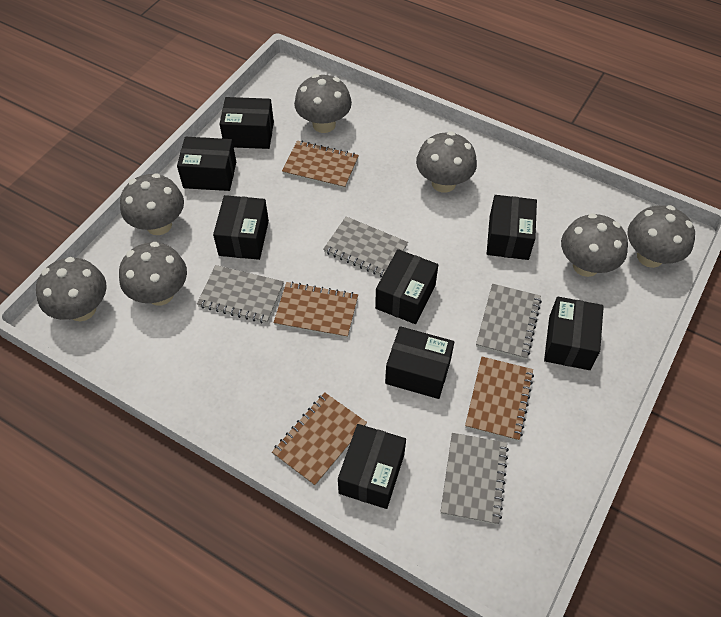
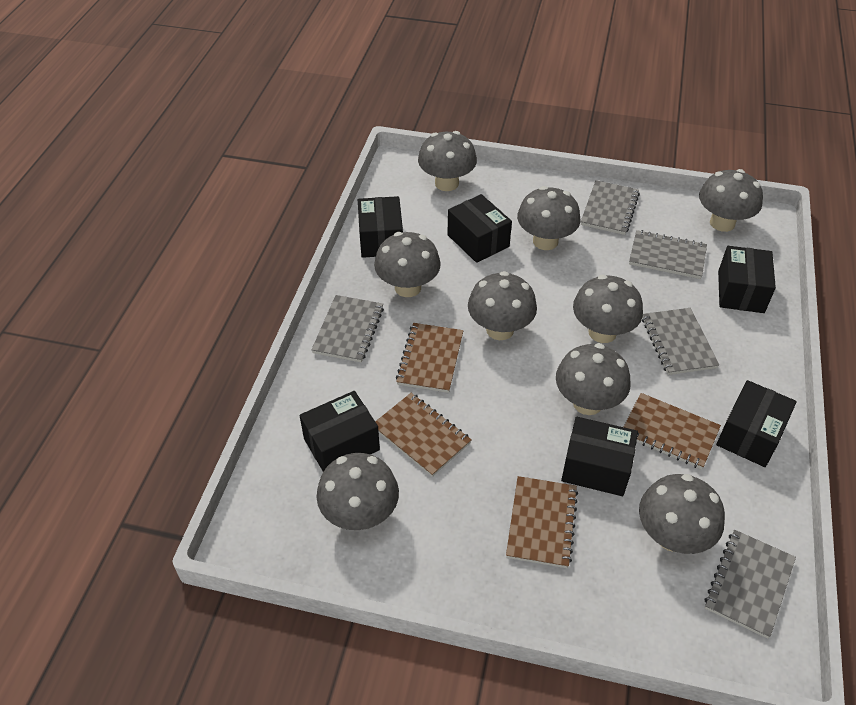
black box: 8 -> 6
grey mushroom: 7 -> 9
grey notebook: 4 -> 5

